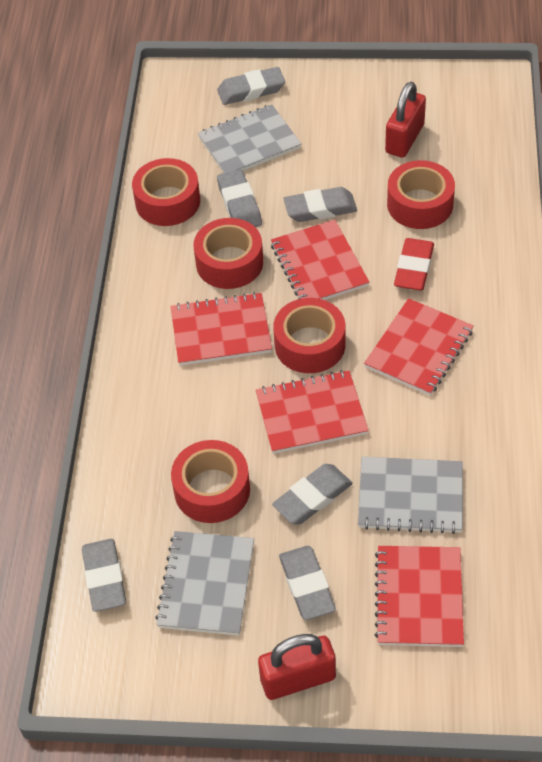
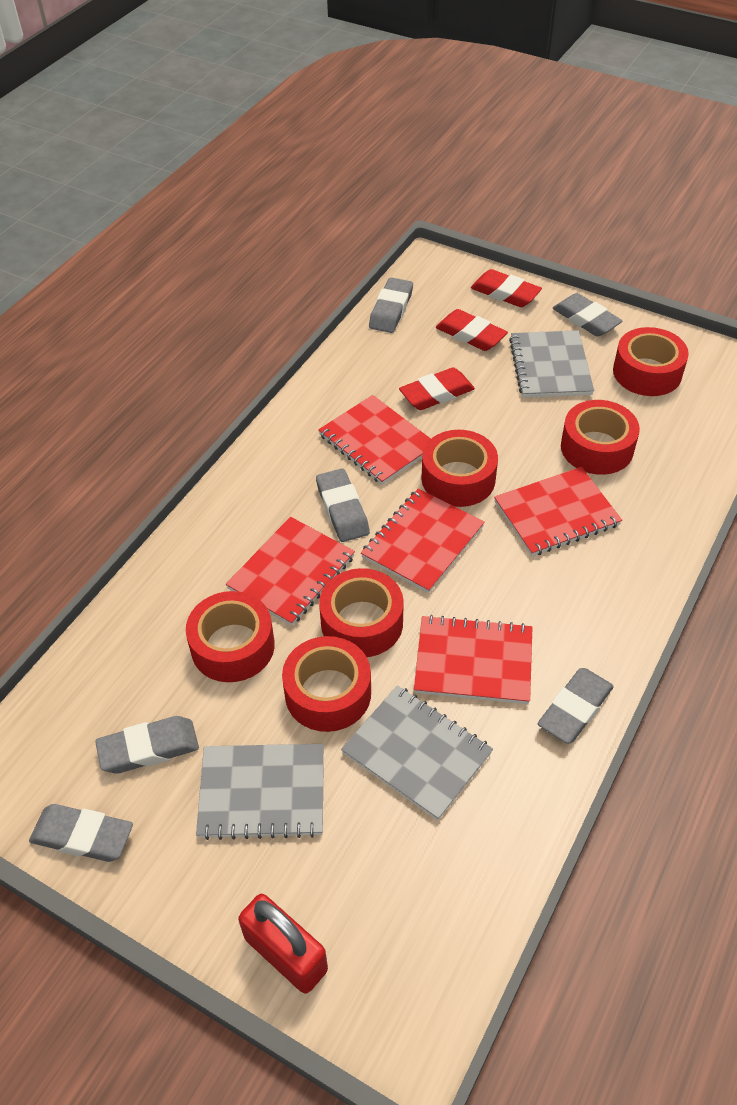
red eraser: 1 -> 3
red padlock: 2 -> 1
red tape: 5 -> 6

